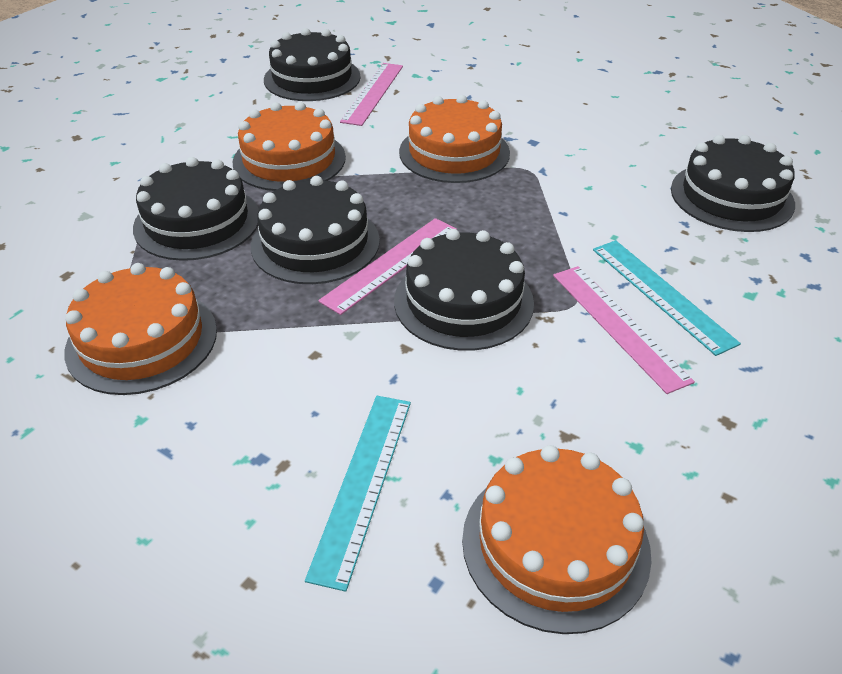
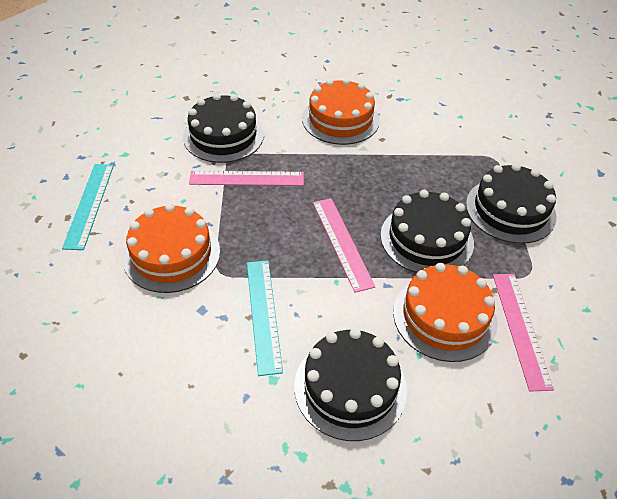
black cake: 5 -> 4
orange cake: 4 -> 3

